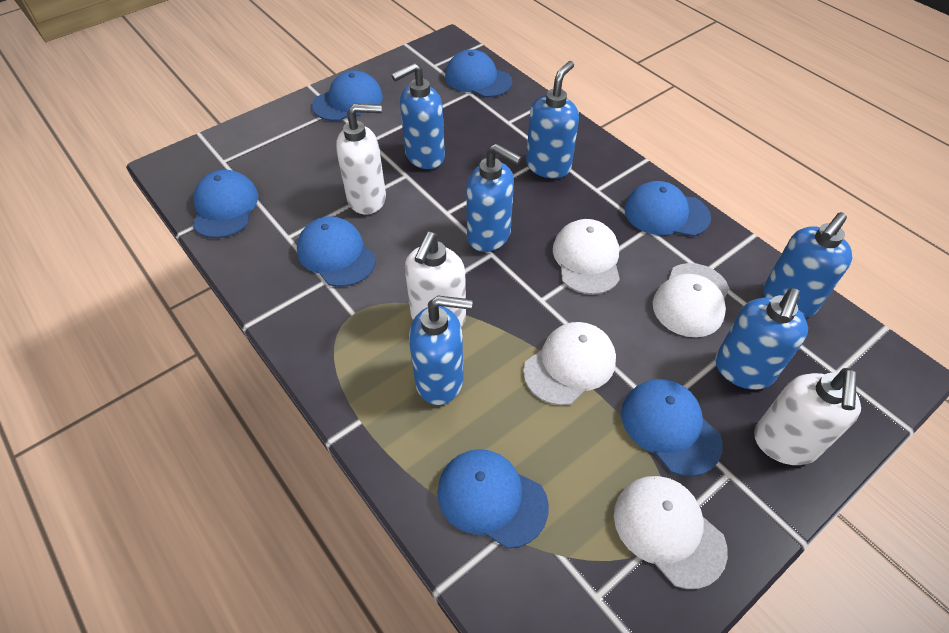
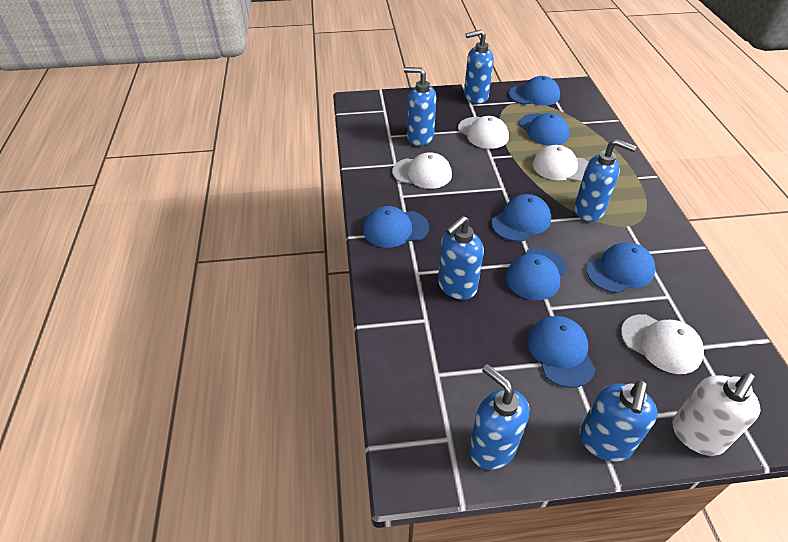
white soap dispenser: 3 -> 1

